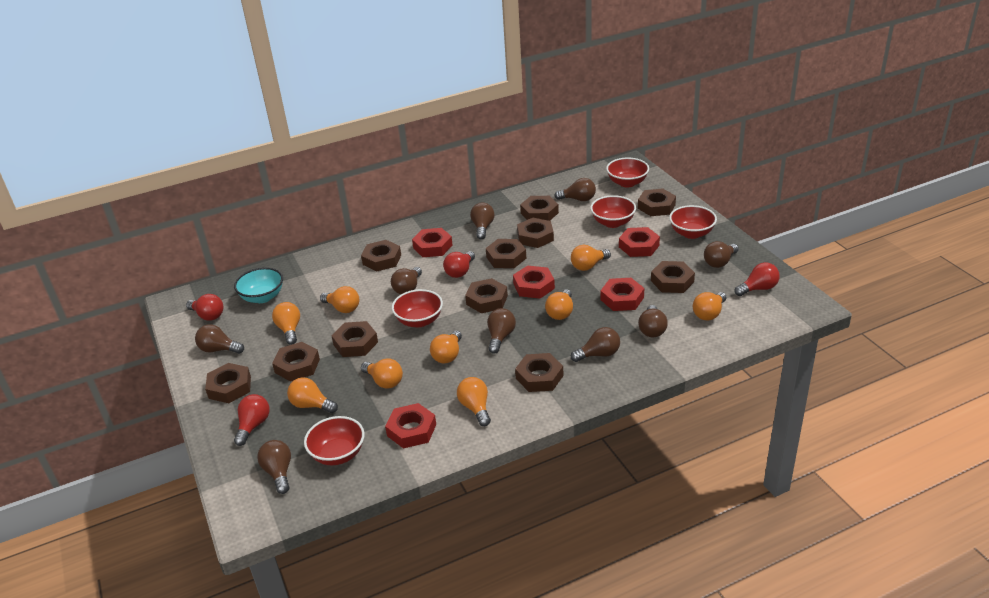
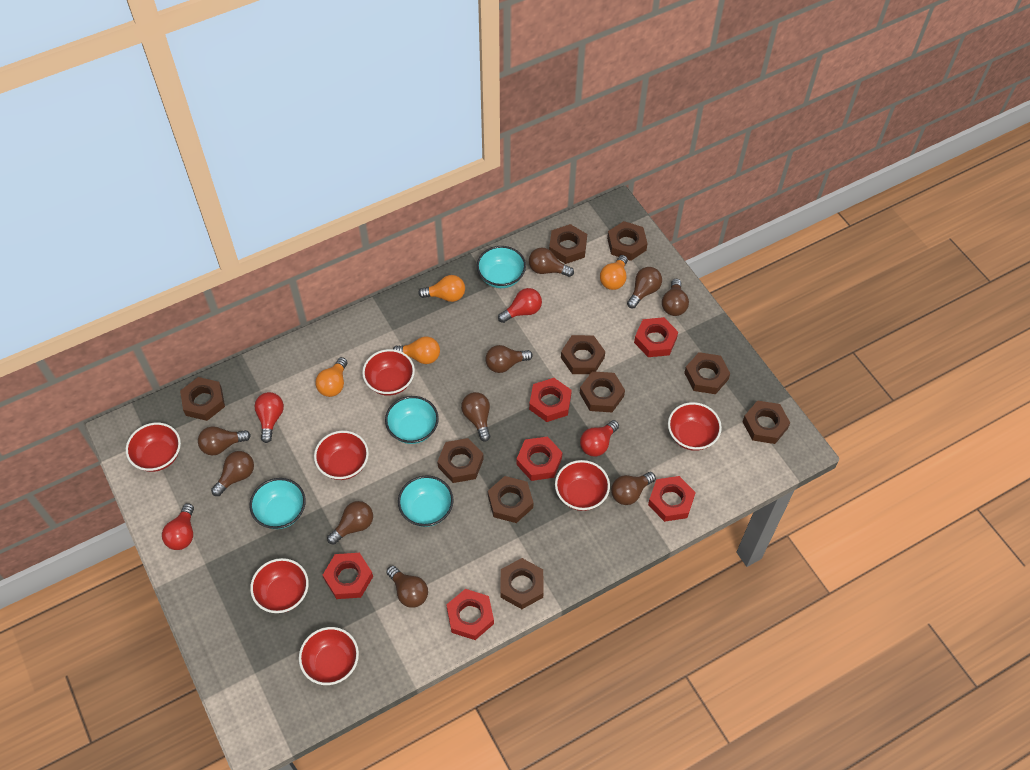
brown light bulb: 9 -> 10
brown nut: 11 -> 10
orange light bulb: 9 -> 4
red bowl: 5 -> 7
red nut: 5 -> 6
turquoise bowl: 1 -> 4

